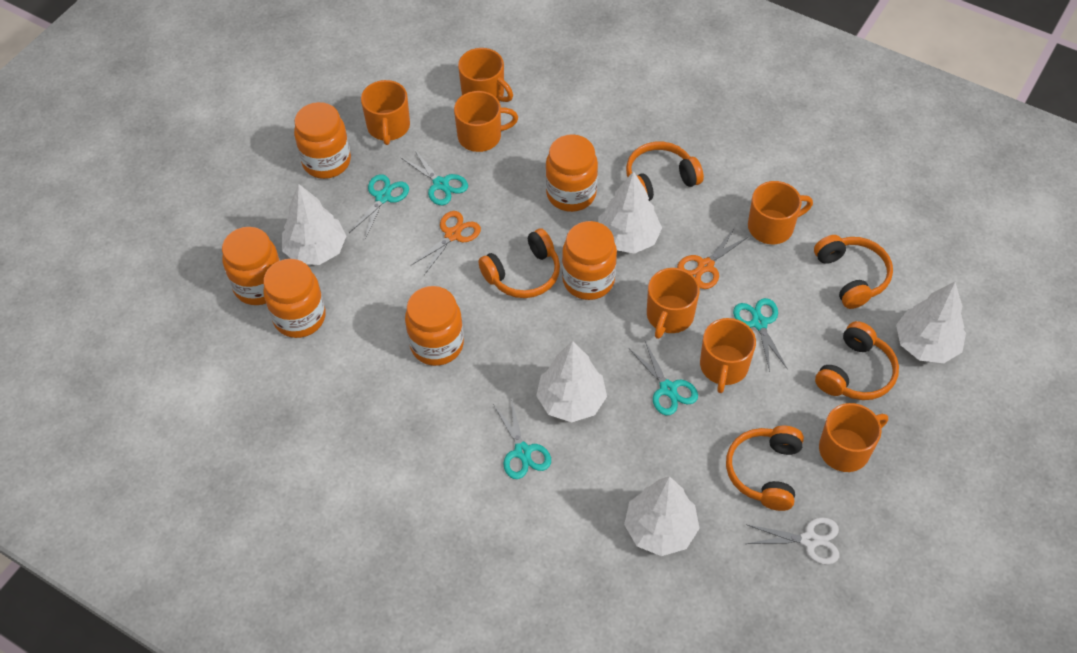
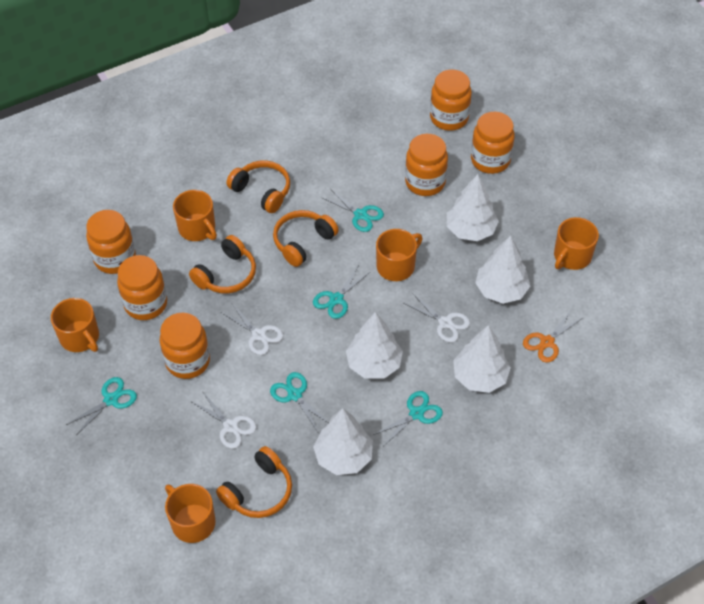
orange headphones: 5 -> 4
orange mug: 7 -> 5
orange scissors: 2 -> 1
white scissors: 1 -> 3

